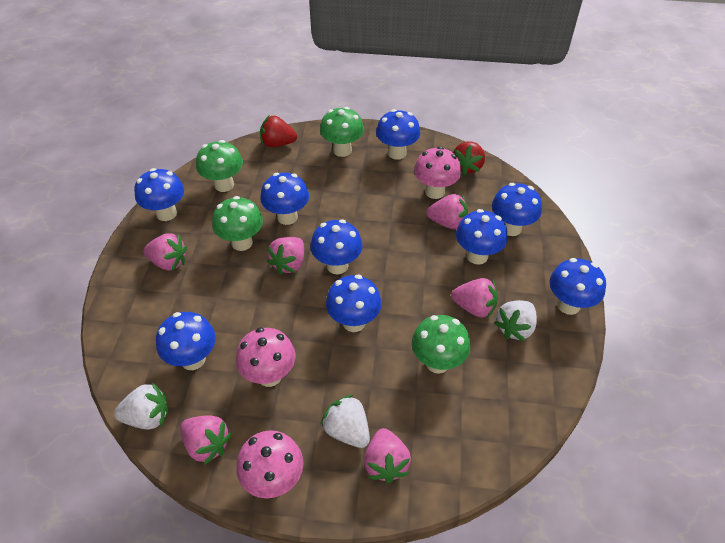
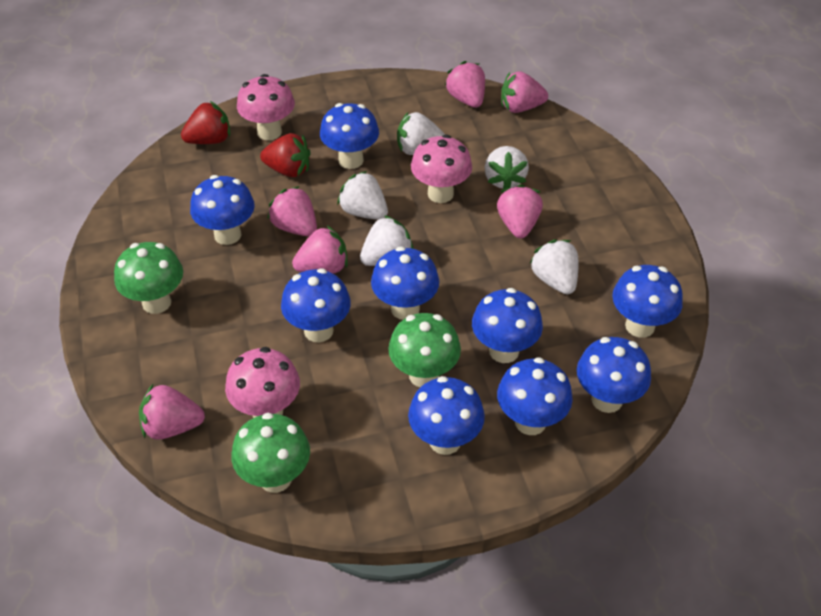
green mushroom: 4 -> 3
white strawberry: 3 -> 5

